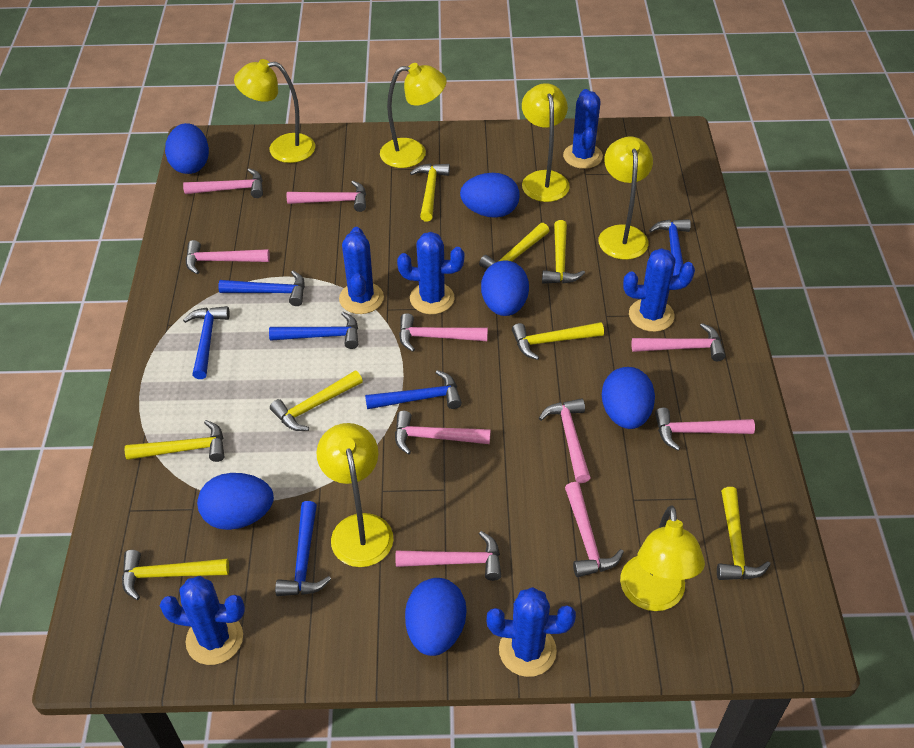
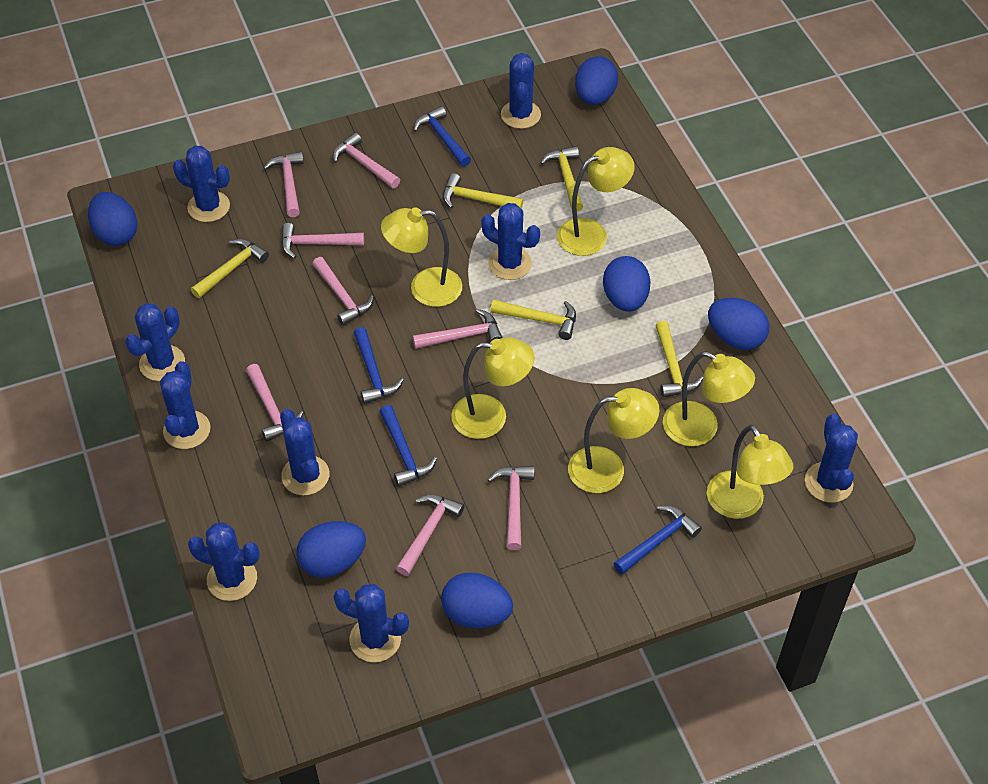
blue cactus: 6 -> 9
blue hammer: 6 -> 4
pink hammer: 10 -> 8
yellow hammer: 8 -> 5

